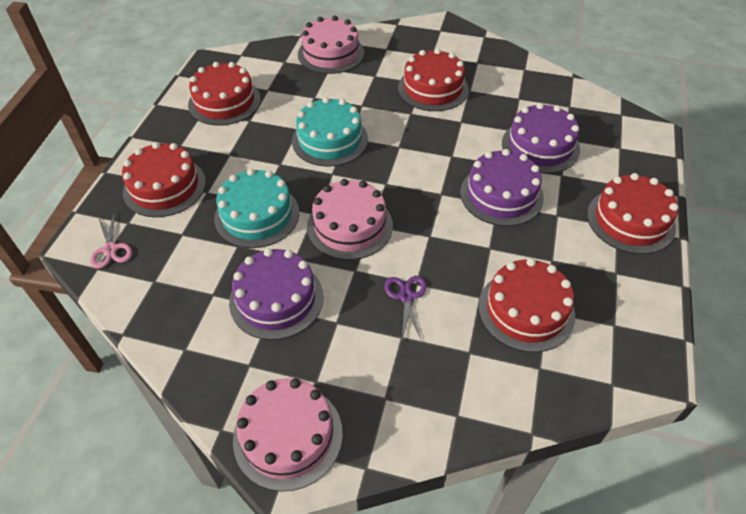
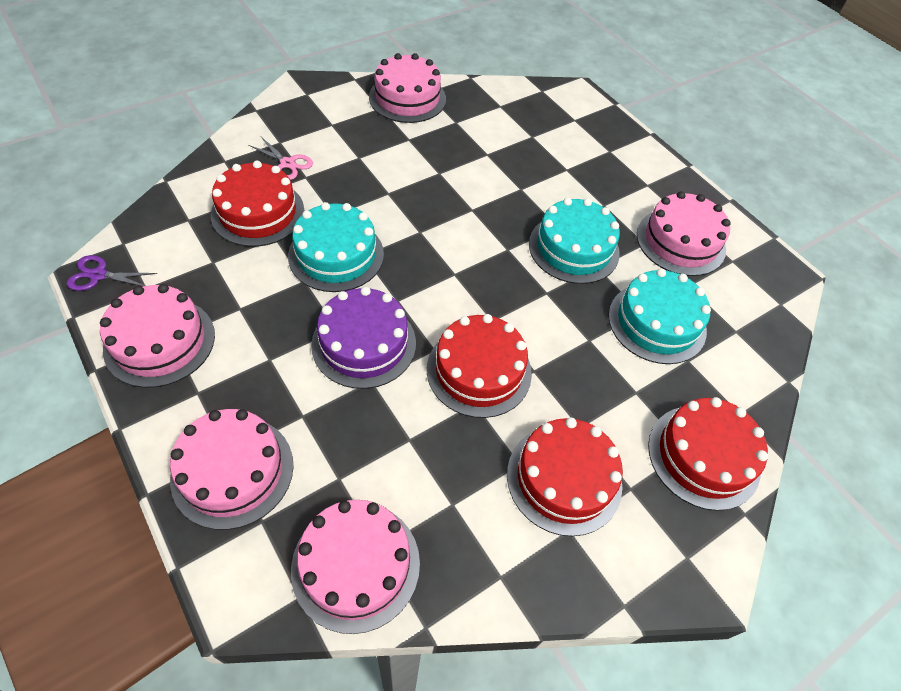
pink cake: 3 -> 5
purple cake: 3 -> 1
red cake: 5 -> 4
turquoise cake: 2 -> 3

